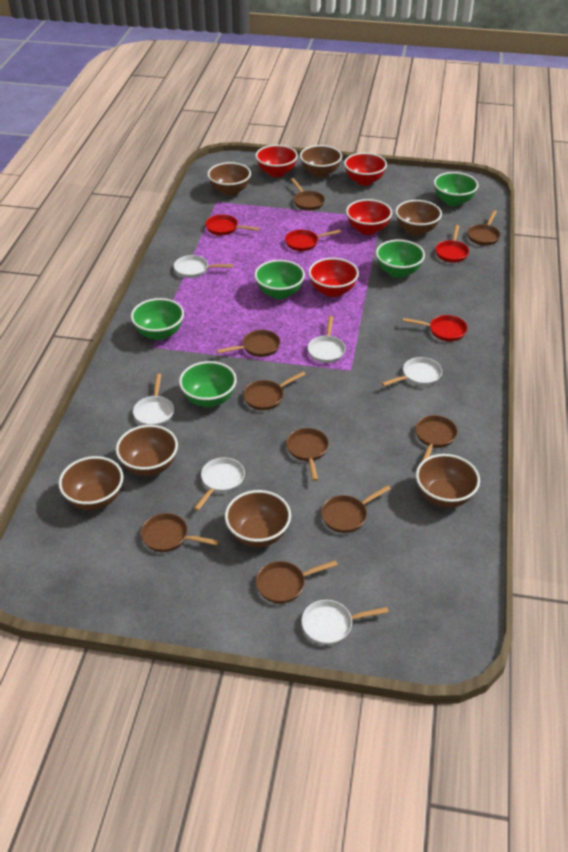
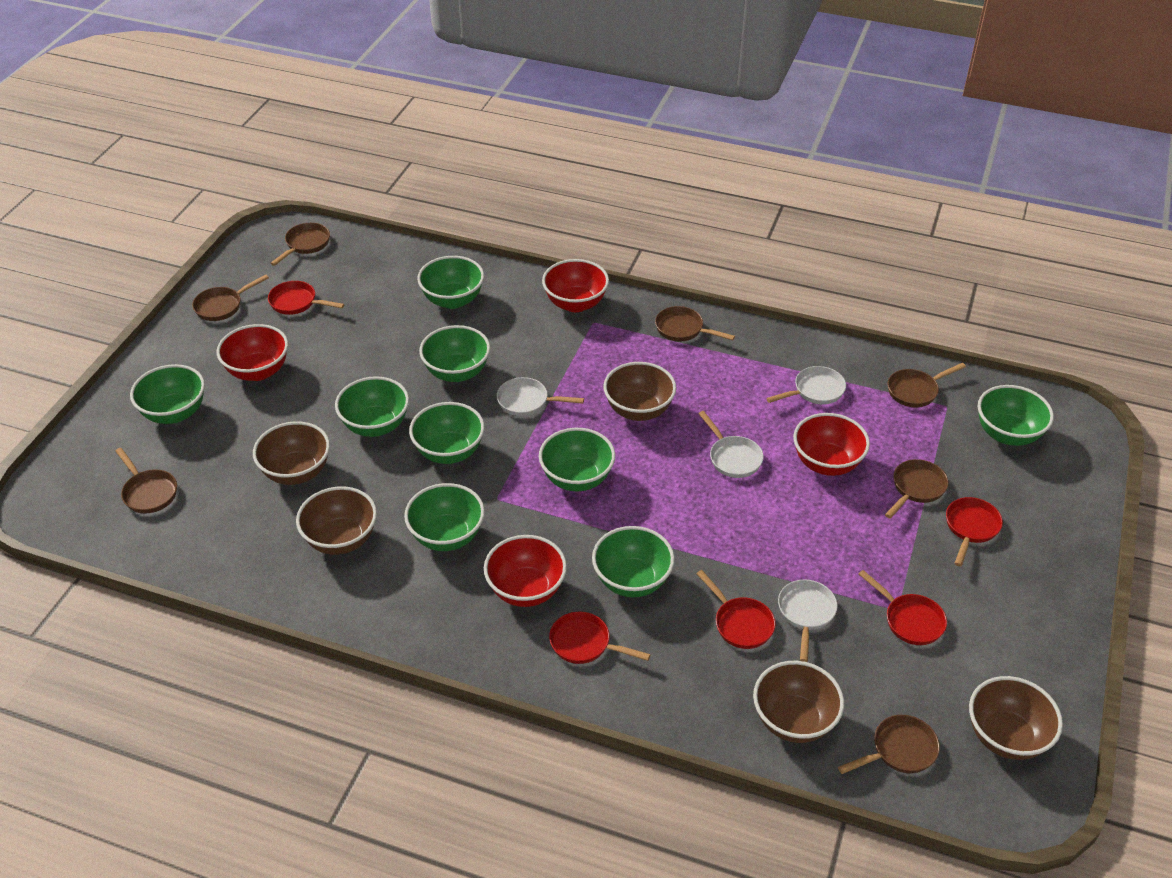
brown bowl: 7 -> 5
brown pan: 9 -> 7
green bowl: 5 -> 9
red pan: 4 -> 5
white pan: 6 -> 4

